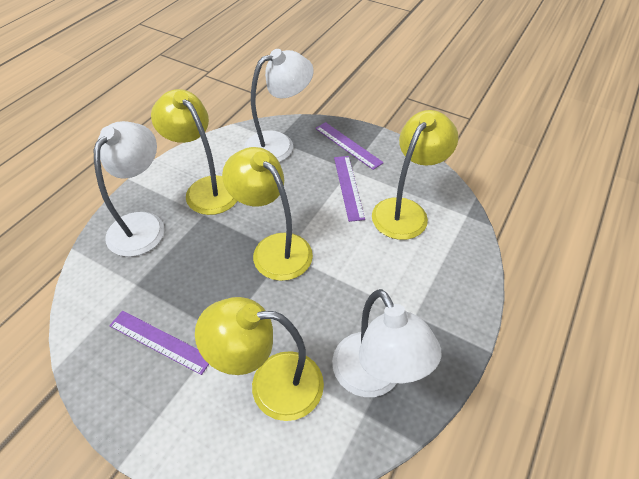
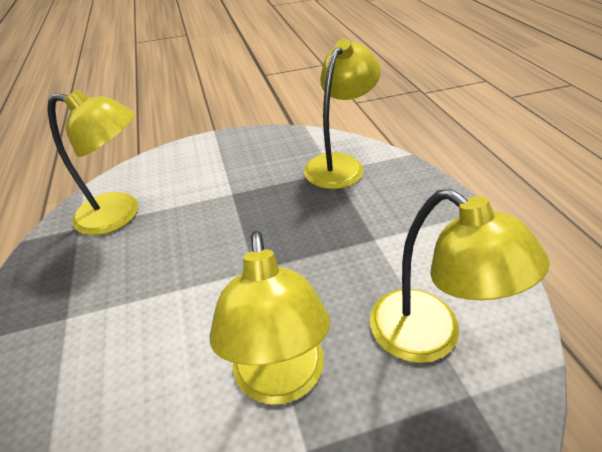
purple ruler: 3 -> 0
white lamp: 3 -> 0

